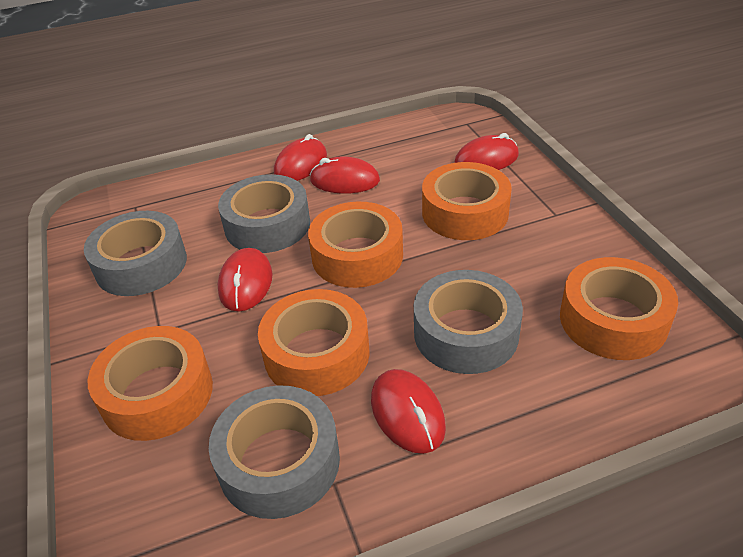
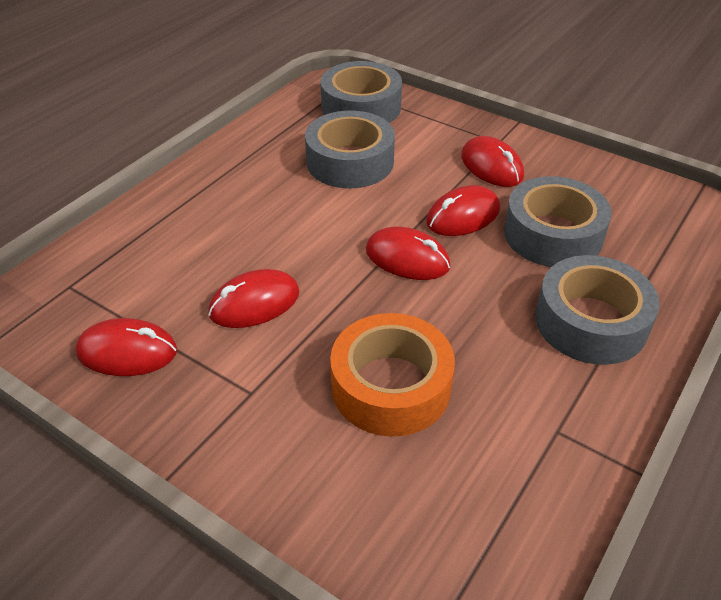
orange tape: 5 -> 1

